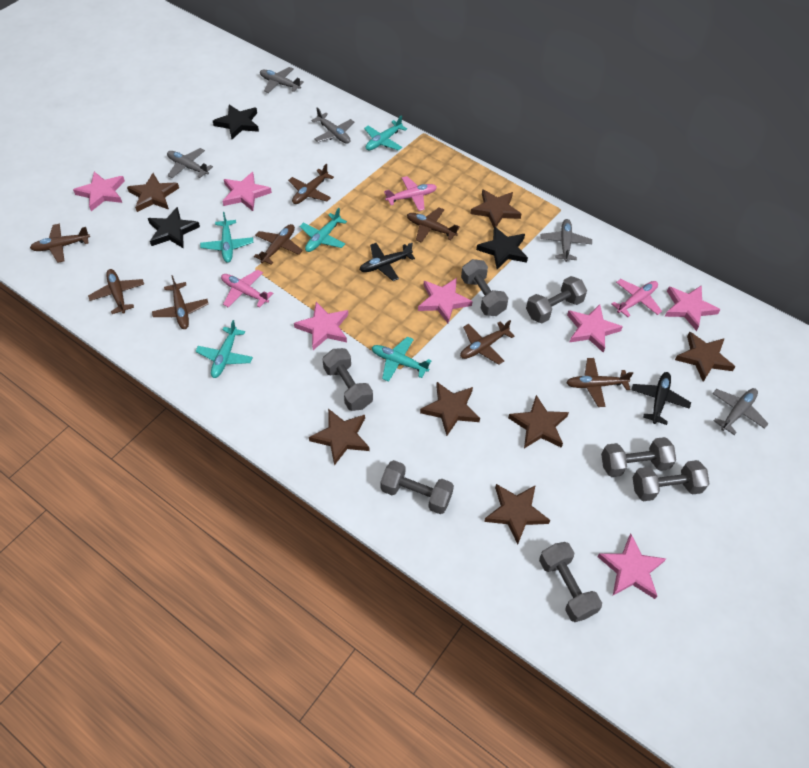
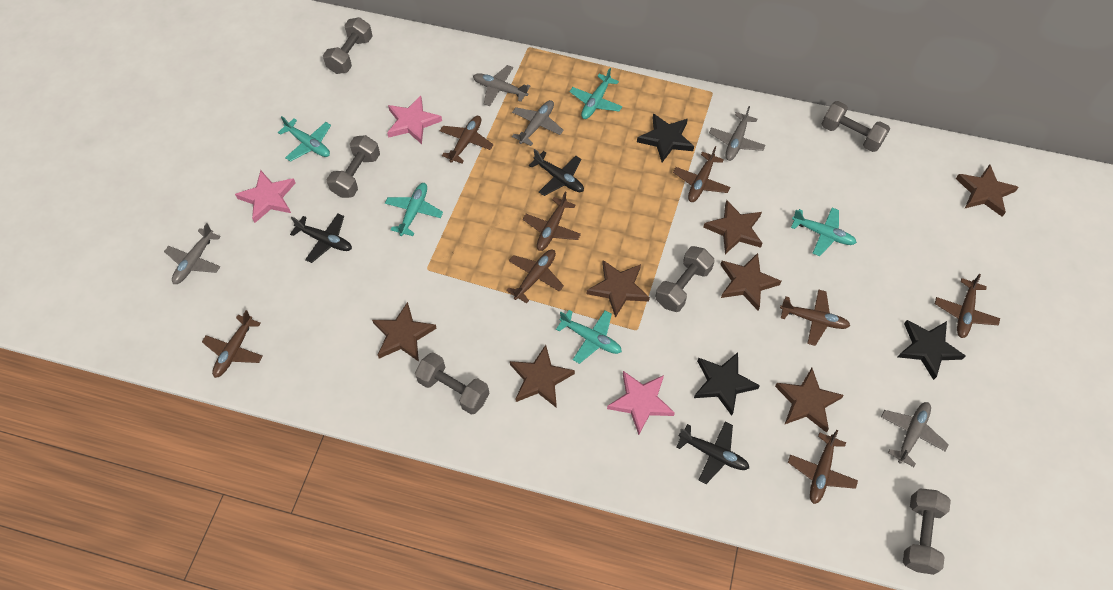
black plane: 2 -> 3
grey dumbbell: 7 -> 6
pink plane: 3 -> 0
pink star: 7 -> 3

